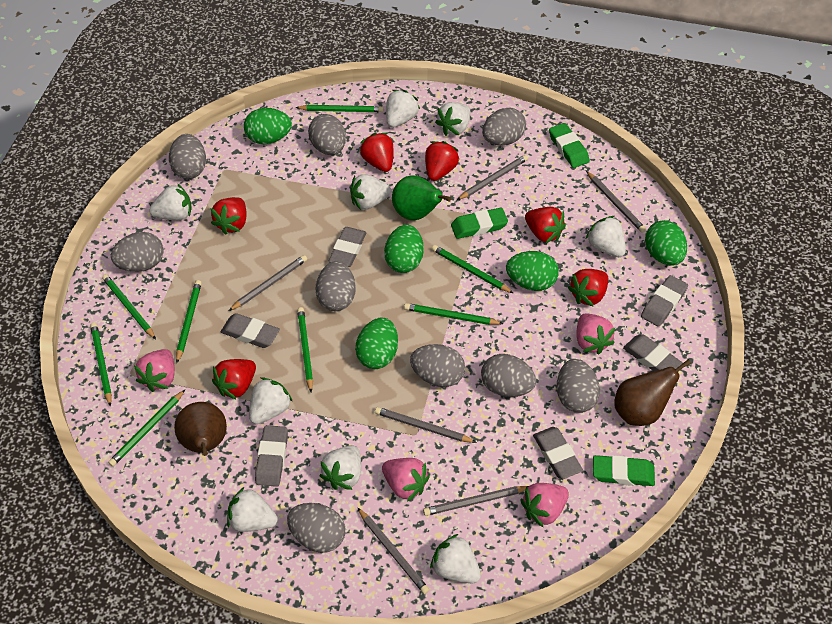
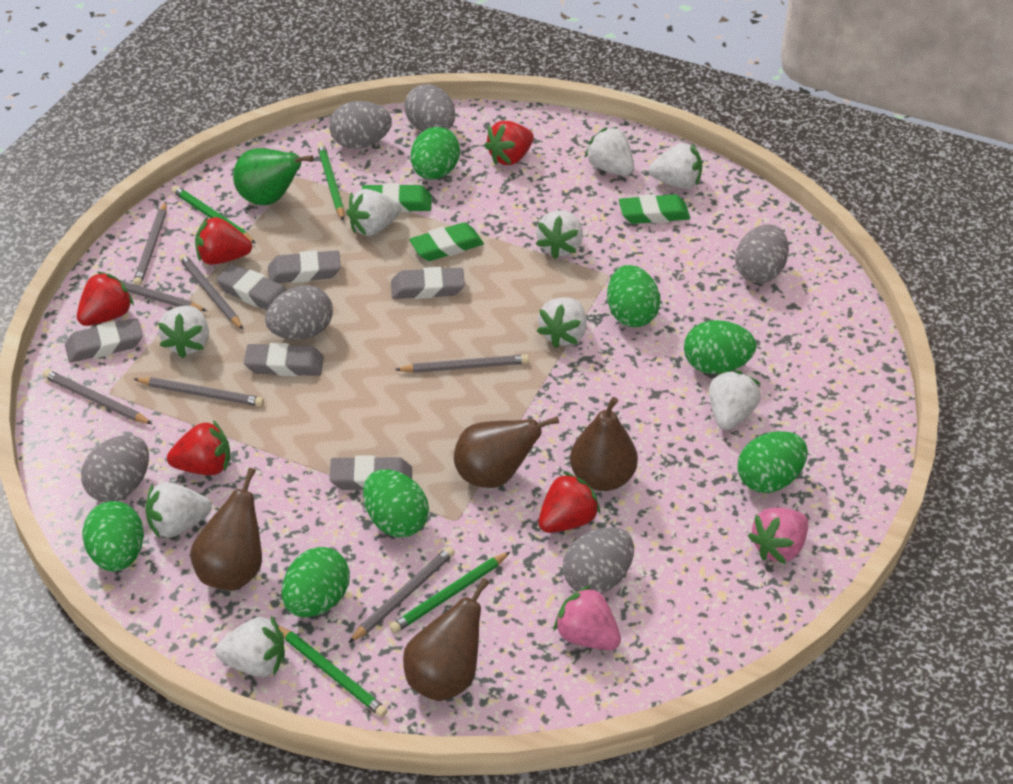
brown pear: 2 -> 4
green egg: 5 -> 7
green pencil: 8 -> 4
grey egg: 9 -> 6
grey pencil: 6 -> 7
pink strawberry: 4 -> 2
red strawberry: 6 -> 5

